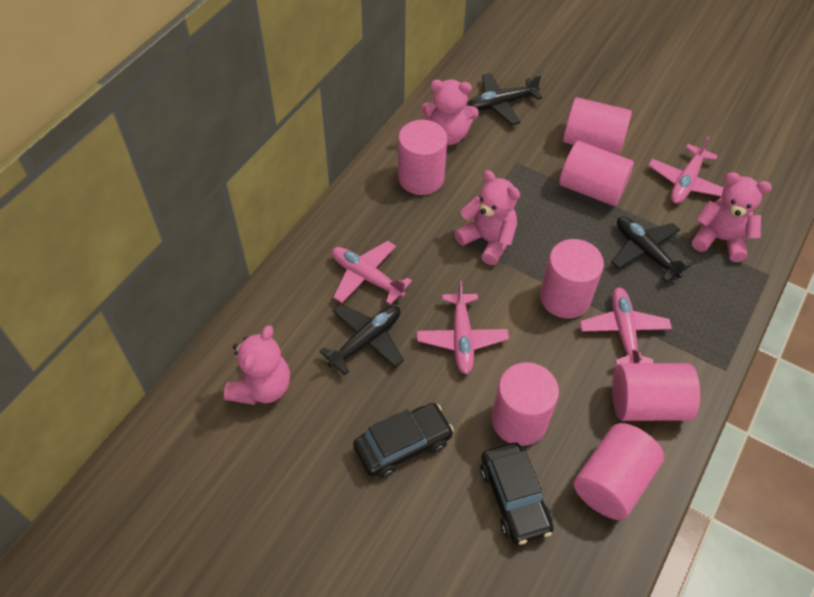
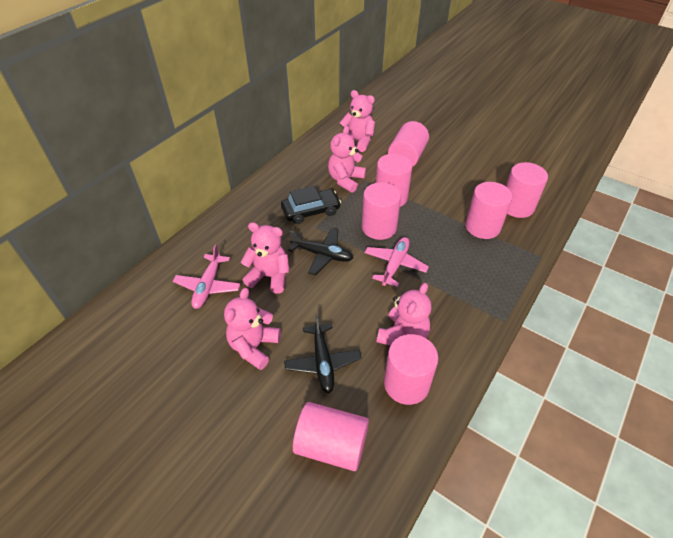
black car: 2 -> 1
black plane: 3 -> 2
pink plane: 4 -> 2
pink teddy bear: 4 -> 5

